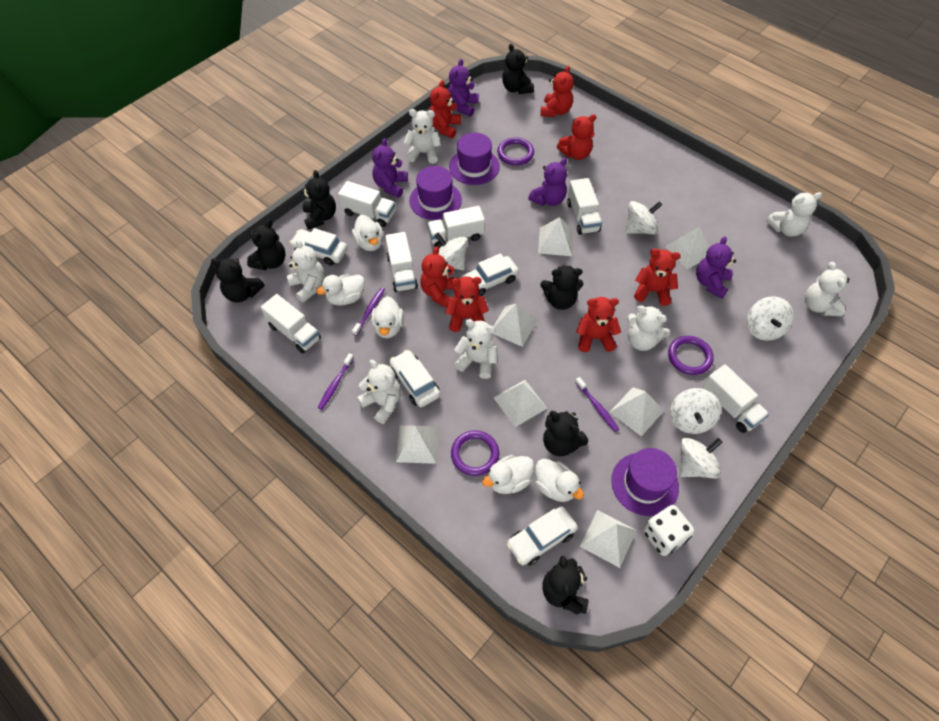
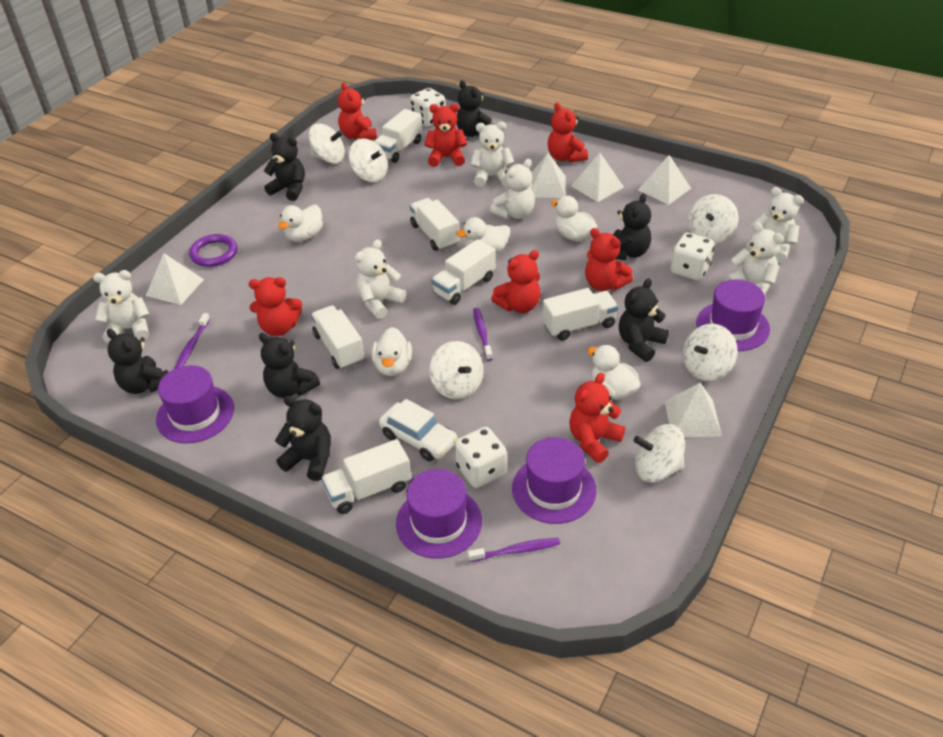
purple hat: 3 -> 4
purple ring: 3 -> 1
purple teddy bear: 4 -> 0
white car: 4 -> 1
white dice: 1 -> 3
white pyramid: 7 -> 5
white spinning top: 5 -> 6
white teddy bear: 7 -> 6

